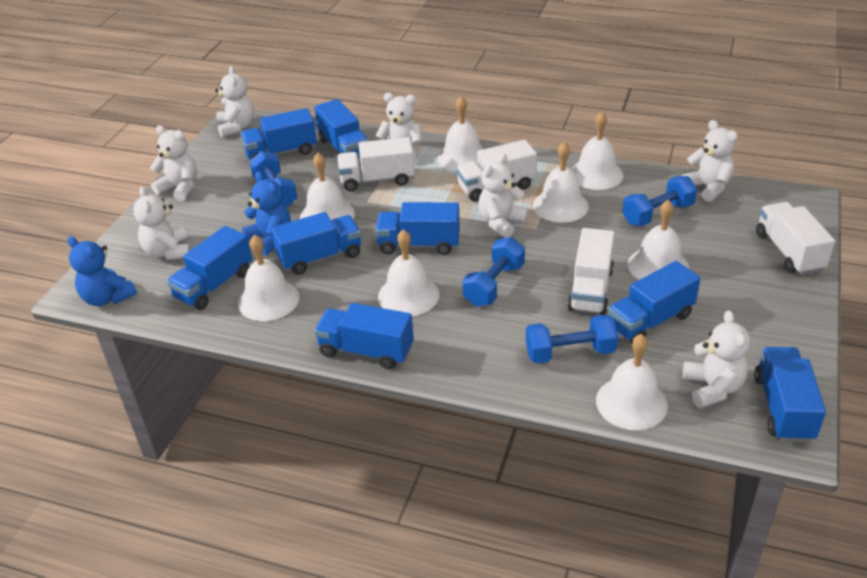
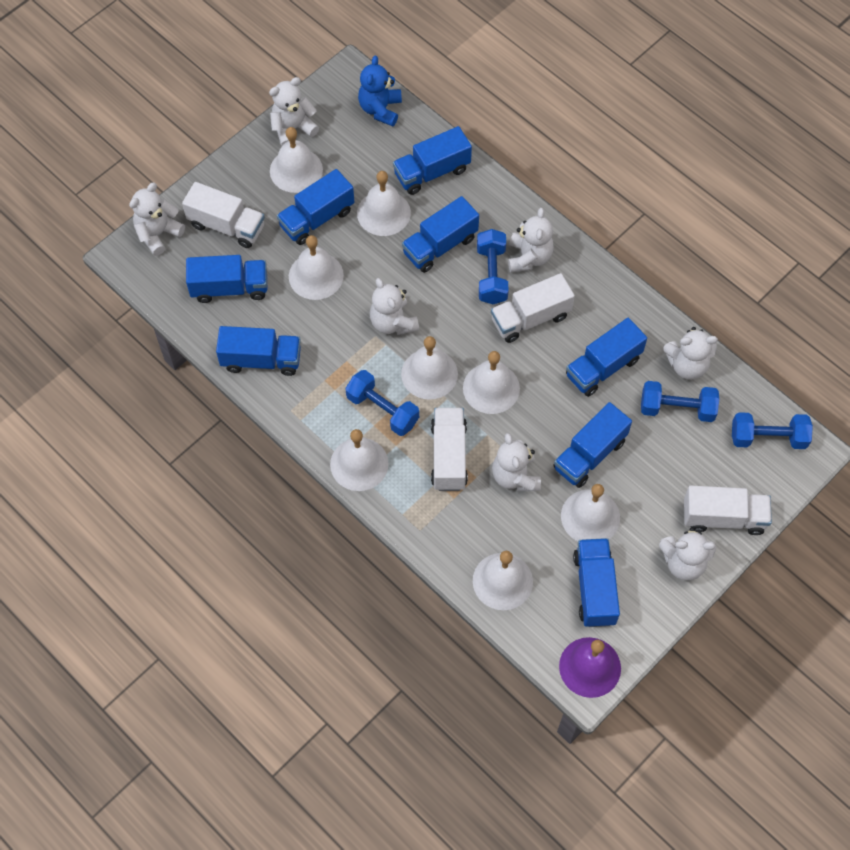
blue teddy bear: 2 -> 1
purple bell: 0 -> 1

